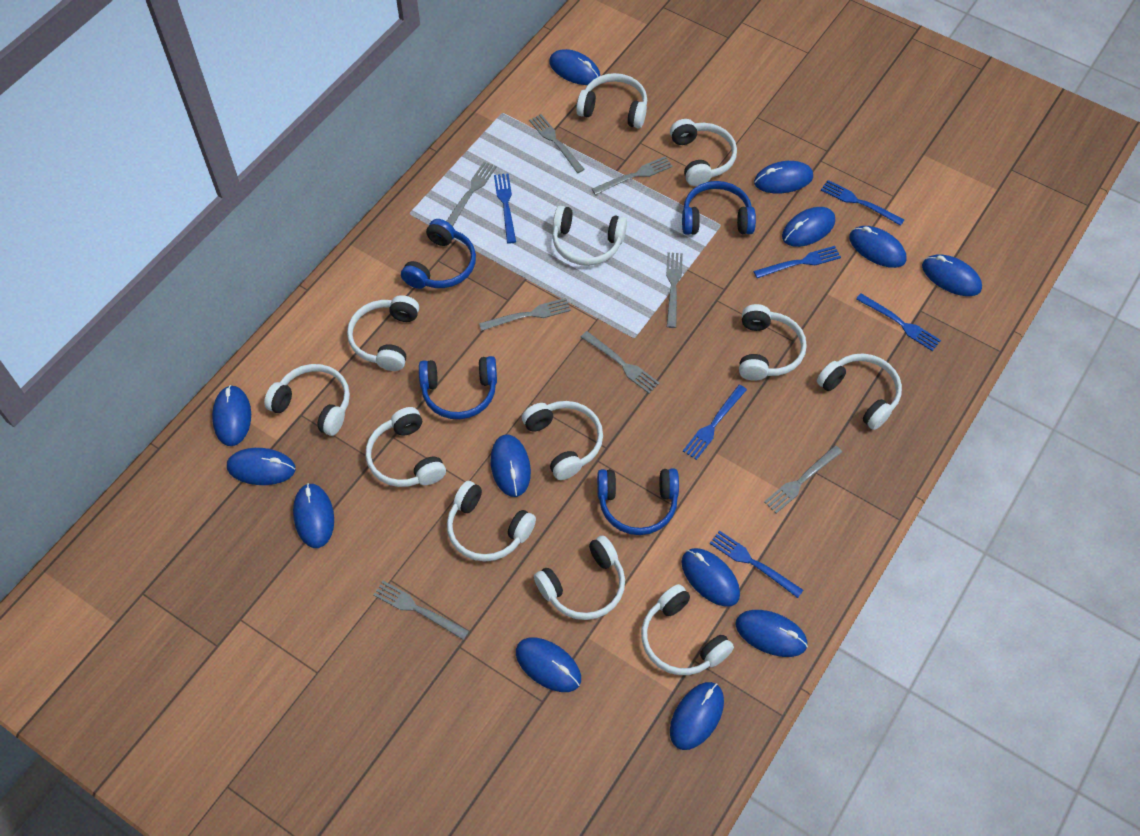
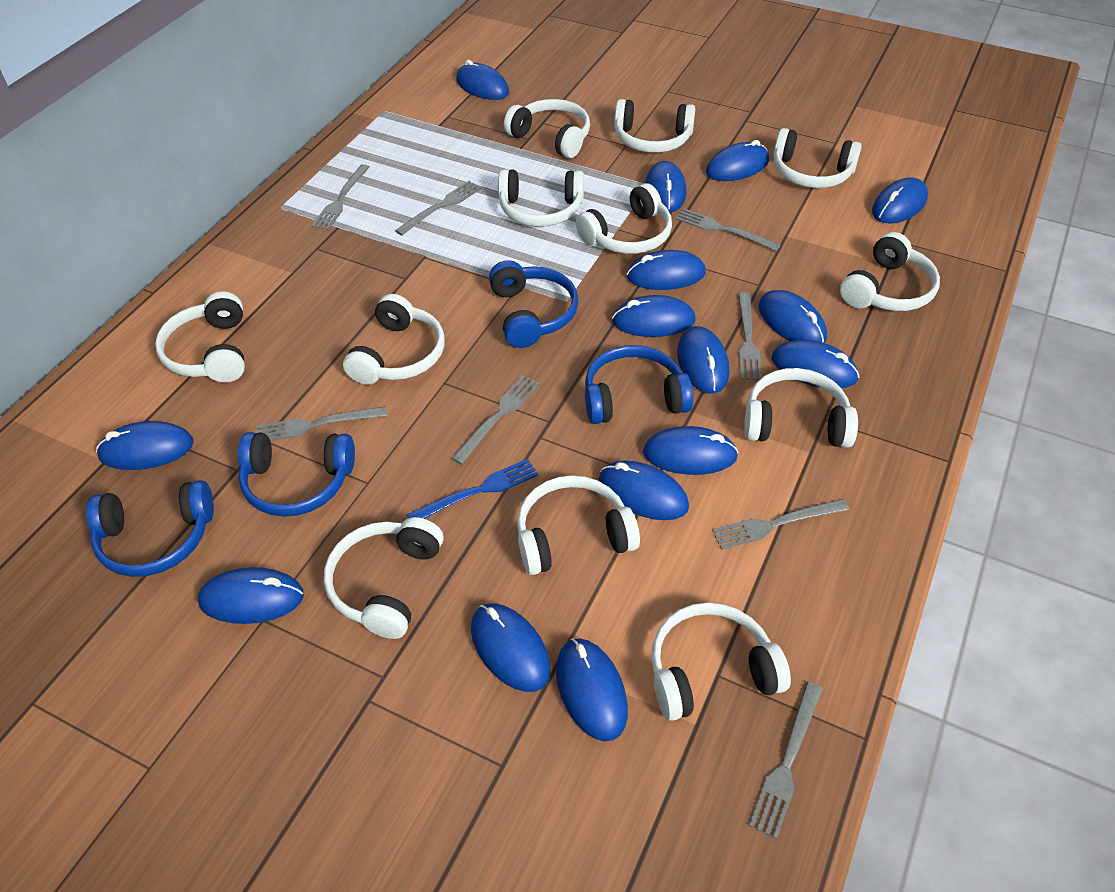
blue fork: 6 -> 1
blue mouse: 13 -> 15

